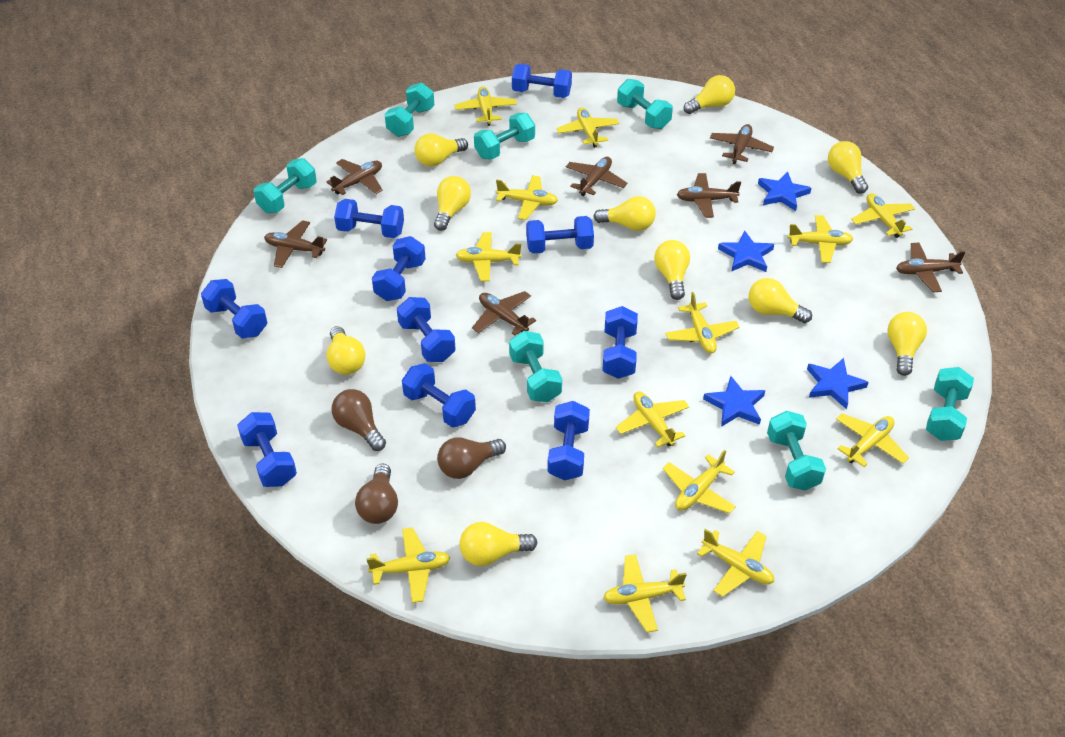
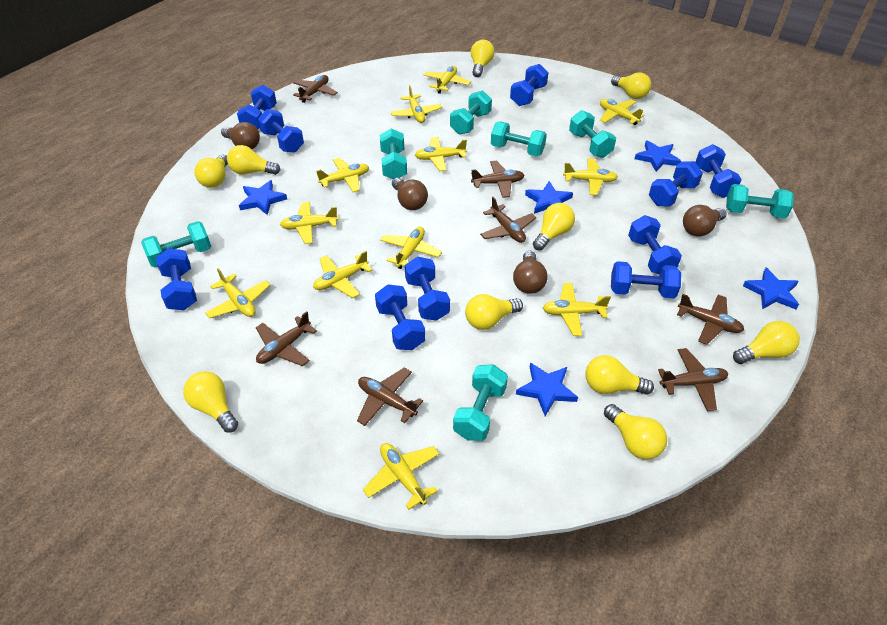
blue star: 4 -> 5
brown light bulb: 3 -> 4
yellow plane: 13 -> 12

